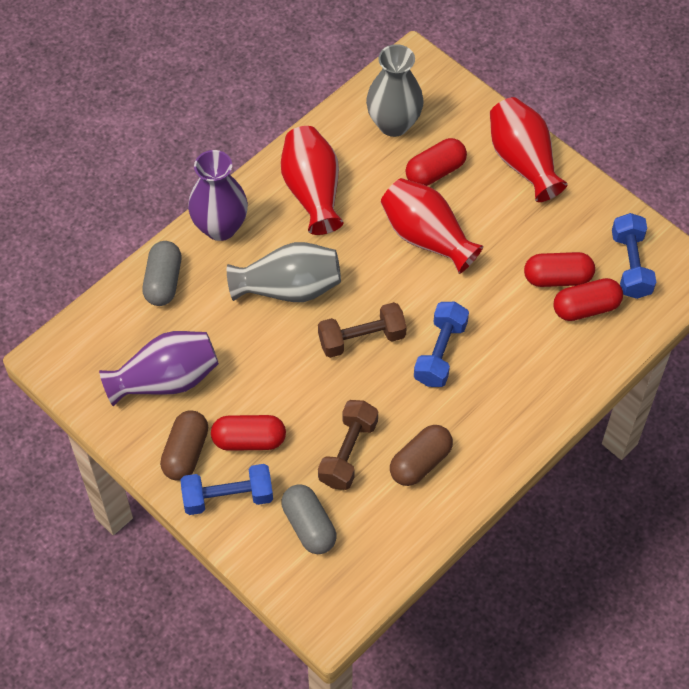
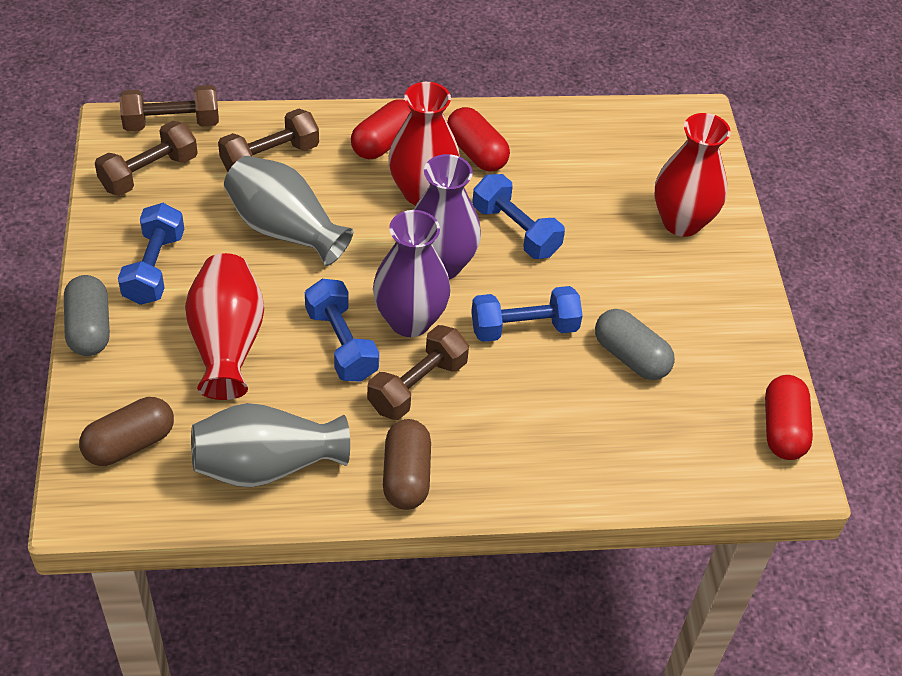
blue dumbbell: 3 -> 4
brown dumbbell: 2 -> 4
red capsule: 4 -> 3

